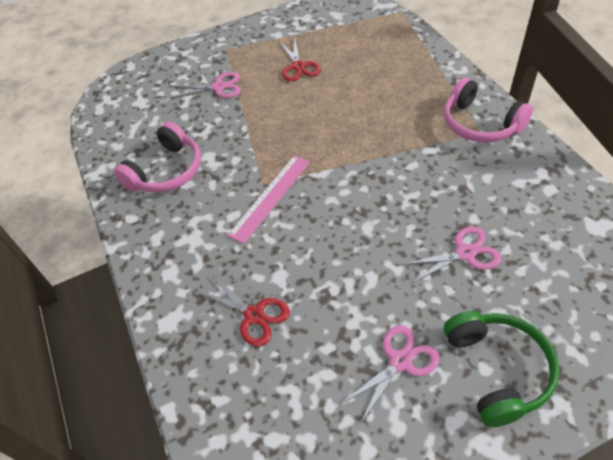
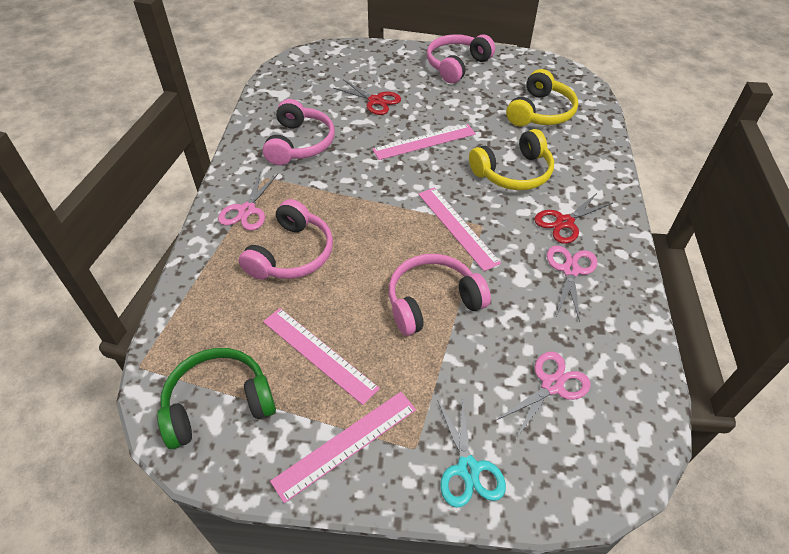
pink headphones: 2 -> 4
pink ruler: 1 -> 4
turquoise scissors: 0 -> 1
yellow headphones: 0 -> 2

